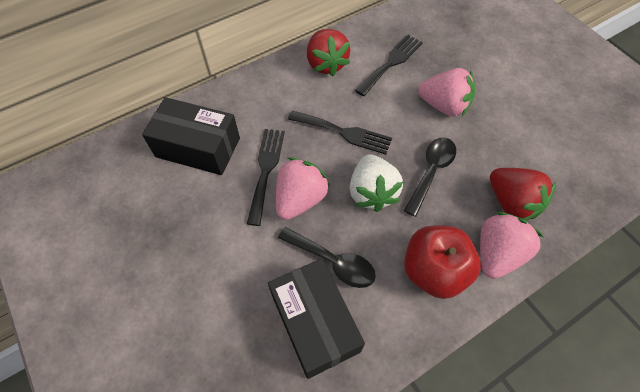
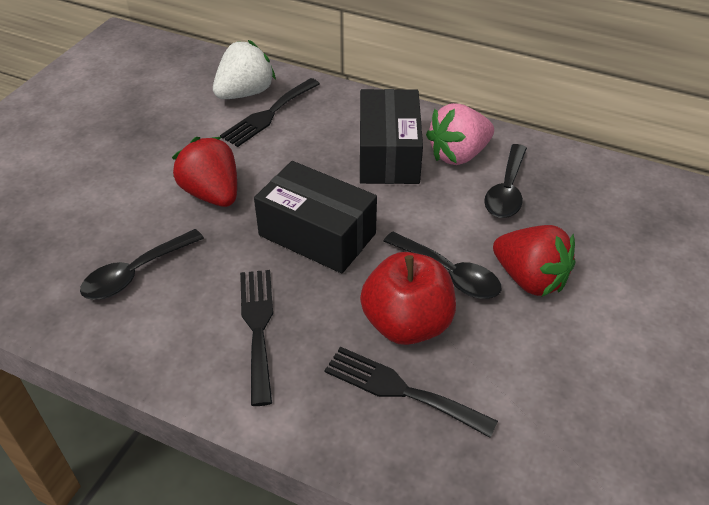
black spoon: 2 -> 3
pink strawberry: 3 -> 1

